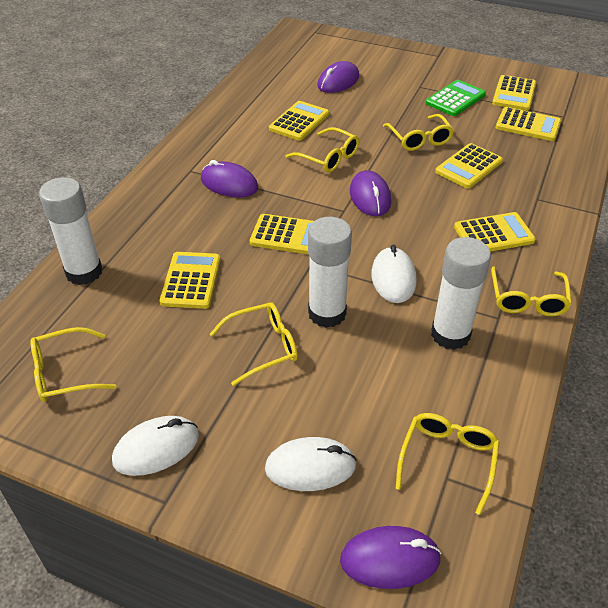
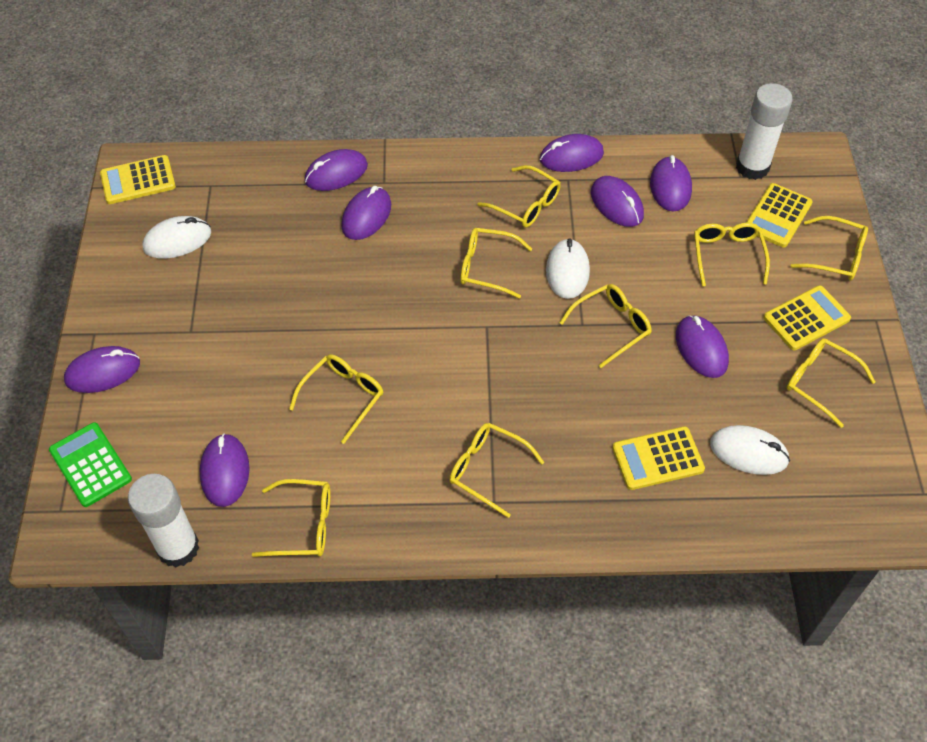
purple mouse: 4 -> 8
white glue stick: 3 -> 2
yellow calculator: 7 -> 4
yellow glasses: 6 -> 9

